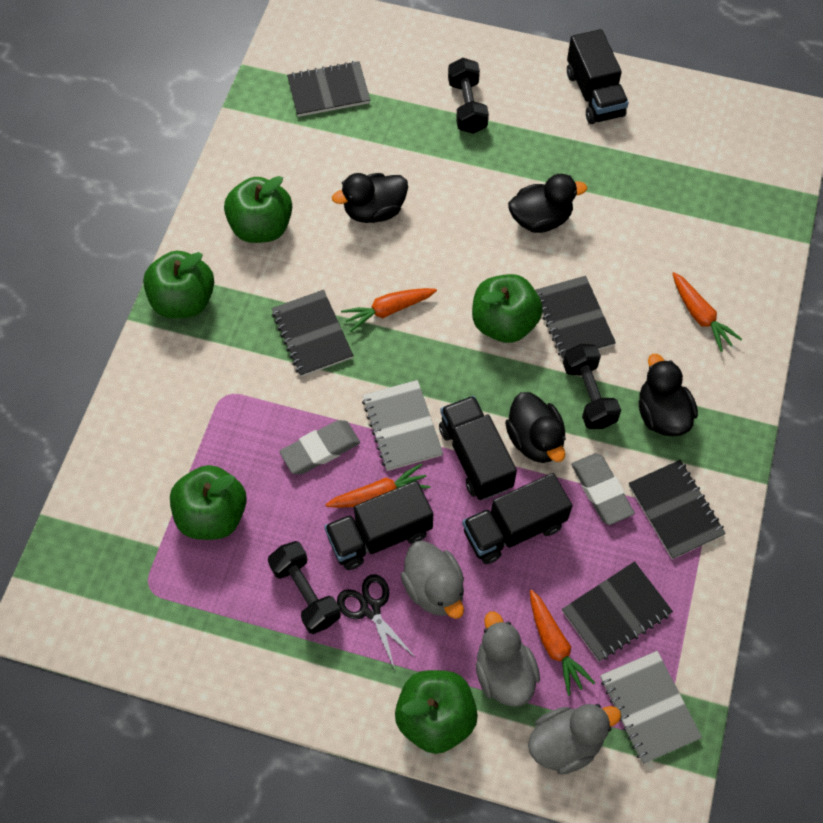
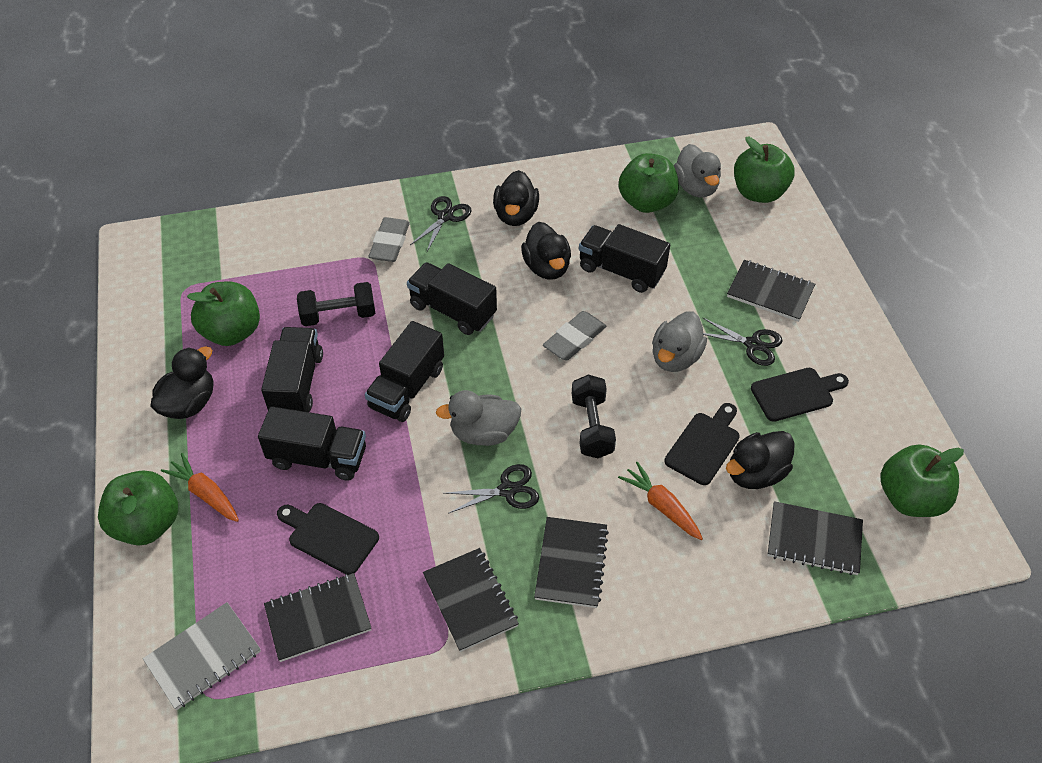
black cutting board: 0 -> 3
black dumbbell: 3 -> 2
black scissors: 1 -> 3
black truck: 4 -> 5
grey notebook: 2 -> 1
orange carrot: 4 -> 2

